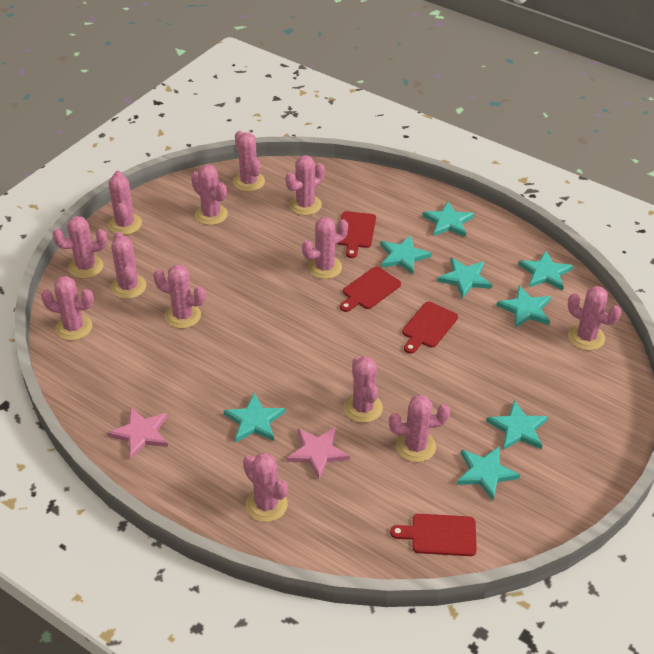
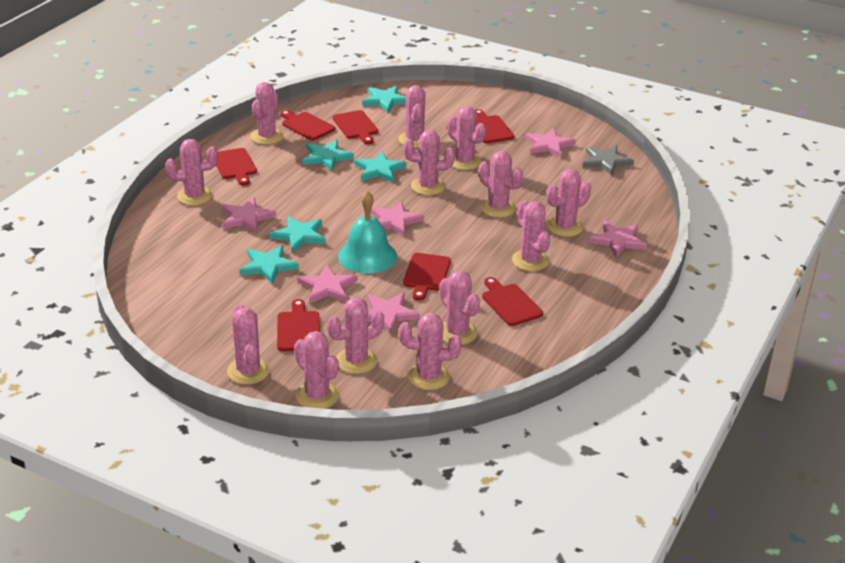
grey star: 0 -> 1
pink star: 2 -> 6
red cutting board: 4 -> 7
turquoise bell: 0 -> 1
turquoise star: 8 -> 5

